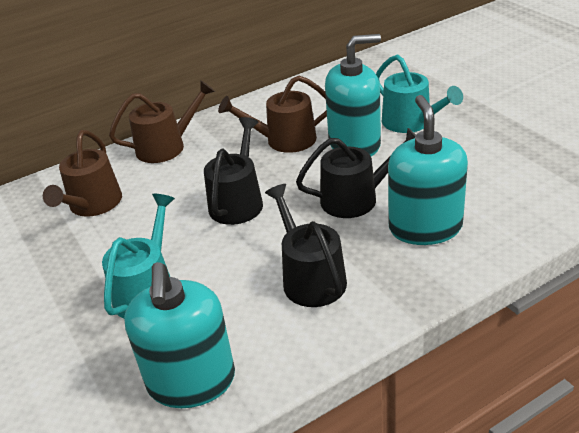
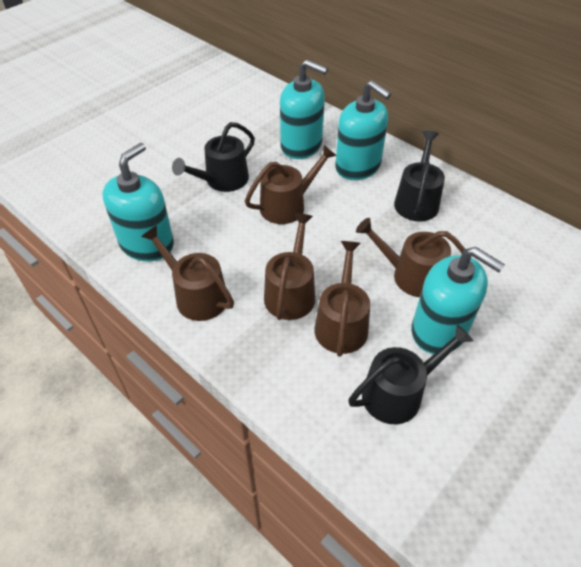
brown watering can: 3 -> 5
turquoise soap dispenser: 3 -> 4
turquoise watering can: 2 -> 0

